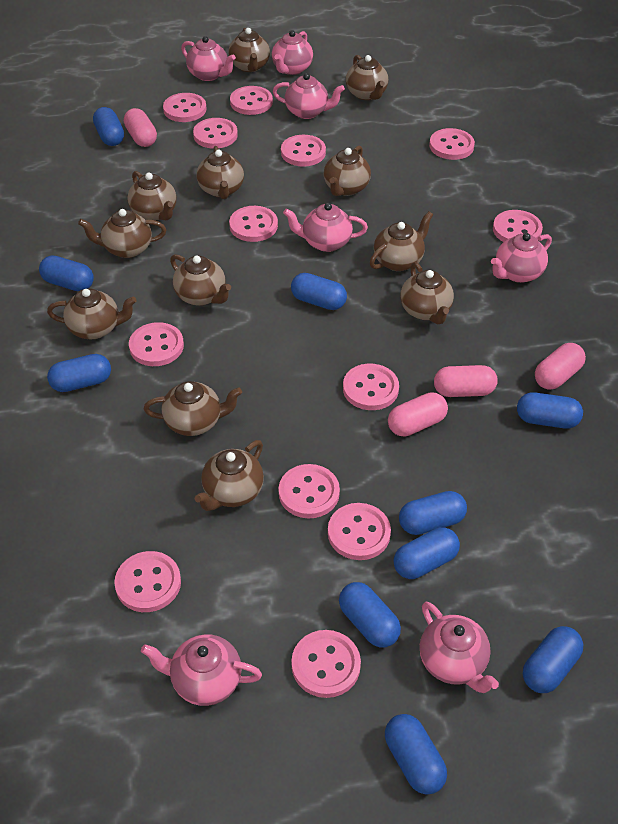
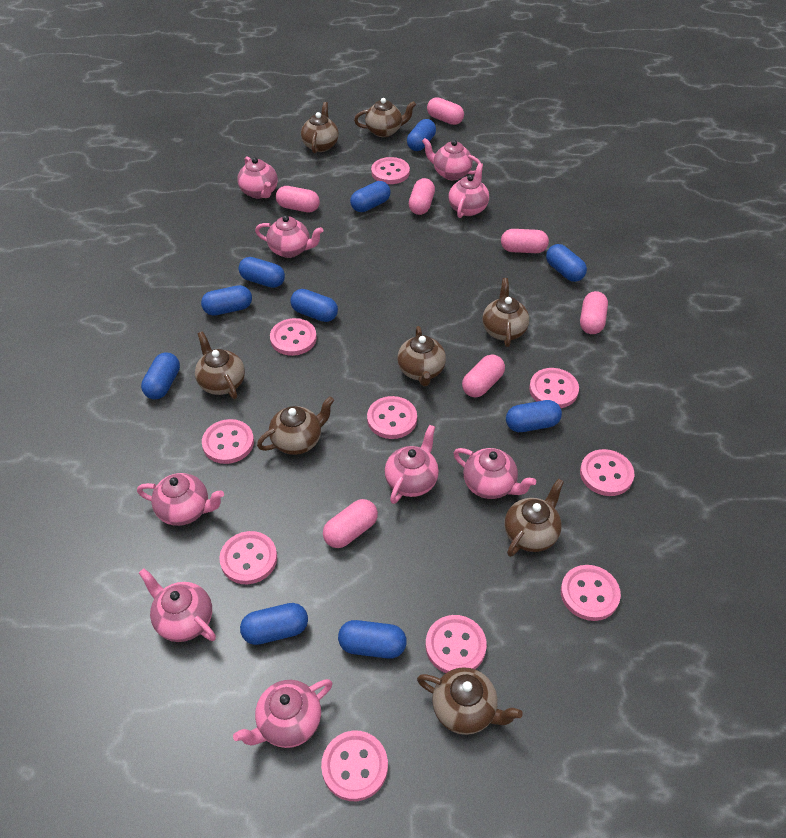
brown teapot: 12 -> 8
pink button: 13 -> 10
pink capsule: 4 -> 7
pink teapot: 7 -> 9

